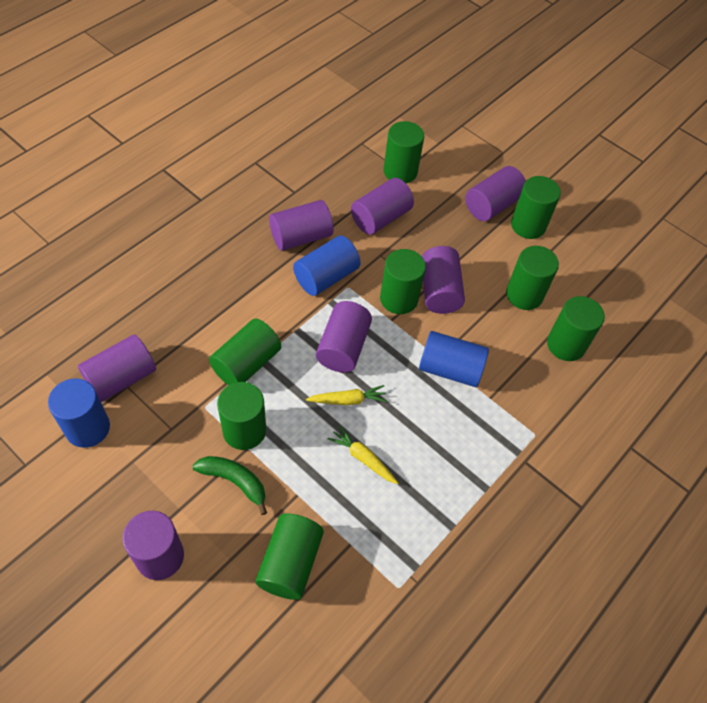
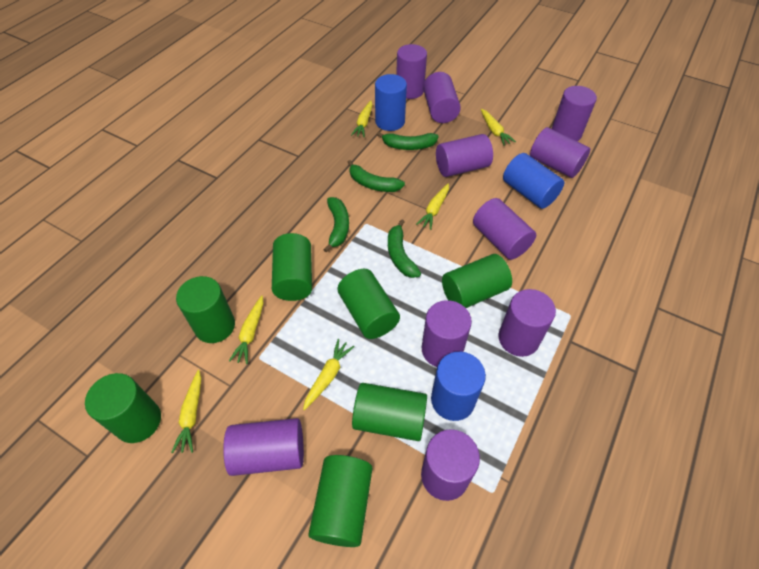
green banana: 1 -> 4
green cylinder: 8 -> 7
purple cylinder: 7 -> 10
yellow carrot: 2 -> 6

